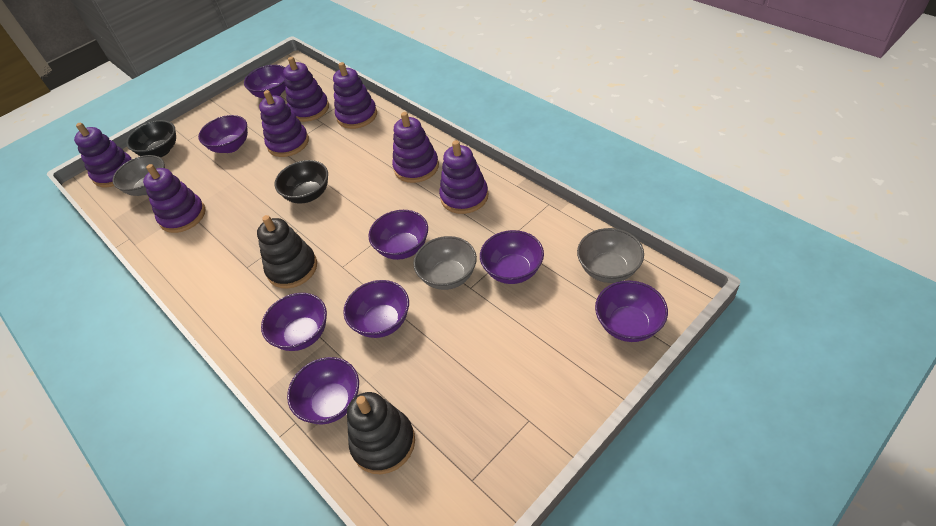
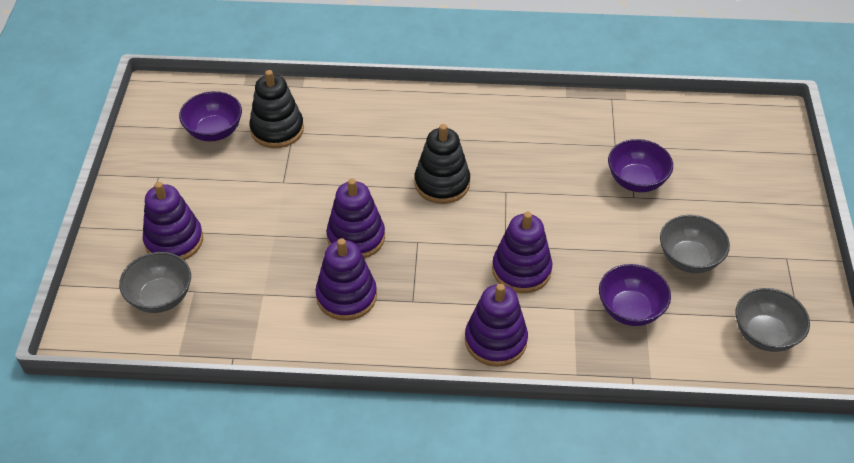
black bowl: 2 -> 0
purple bowl: 8 -> 3
purple stacking toy: 7 -> 5

